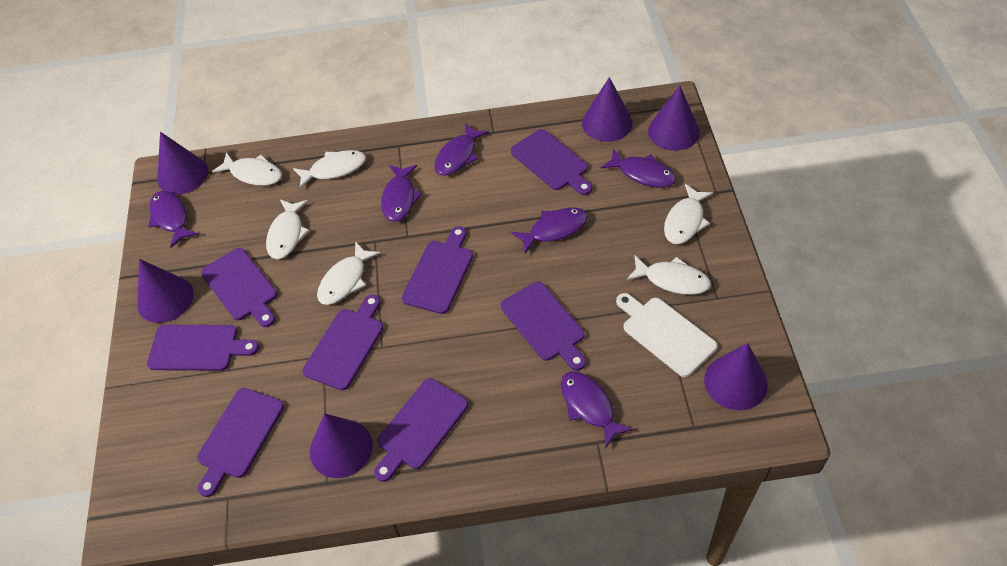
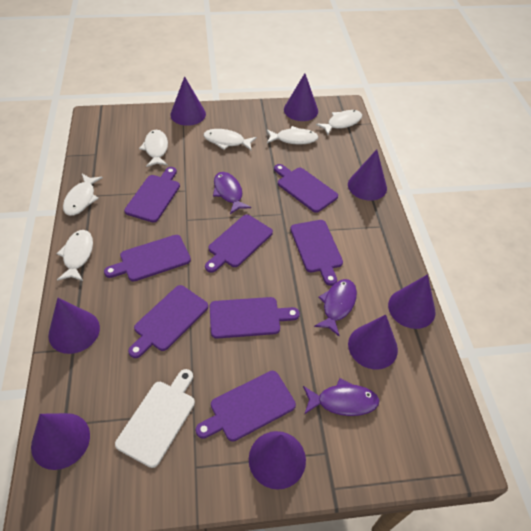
purple cone: 6 -> 8
purple fish: 6 -> 3

